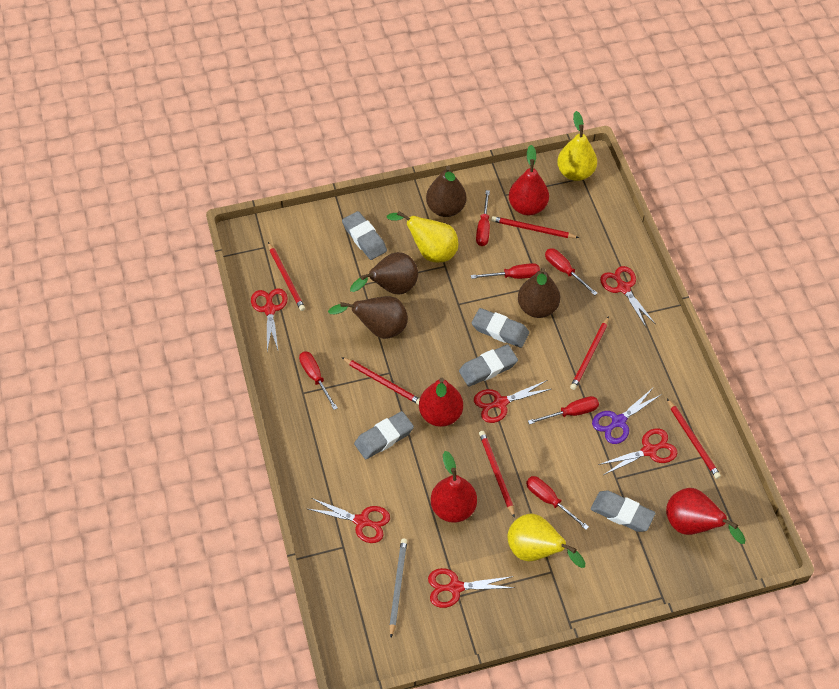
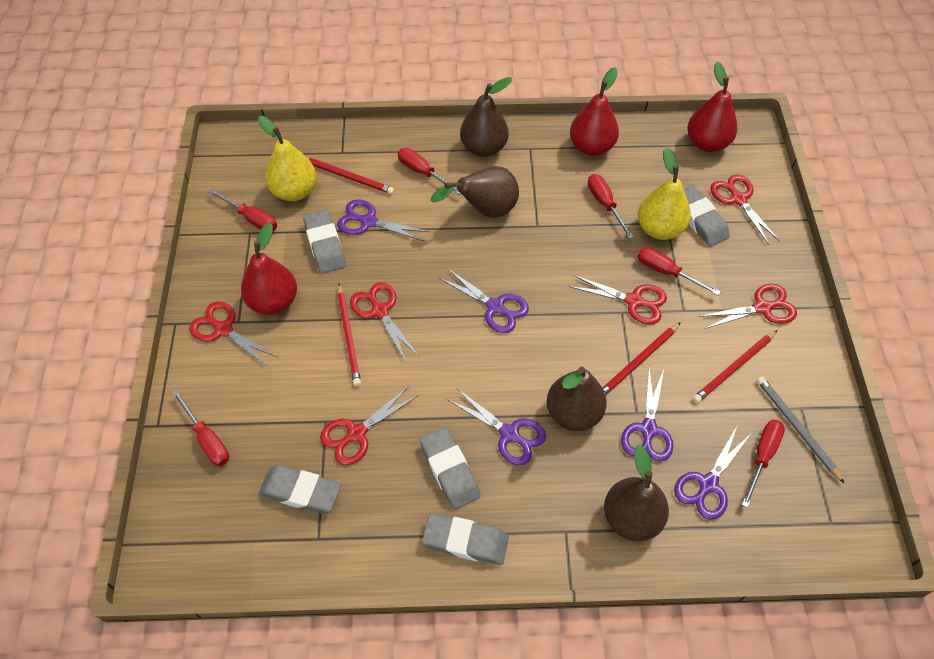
purple scissors: 1 -> 5
red pear: 4 -> 3
red pencil: 6 -> 4
yellow pear: 3 -> 2

